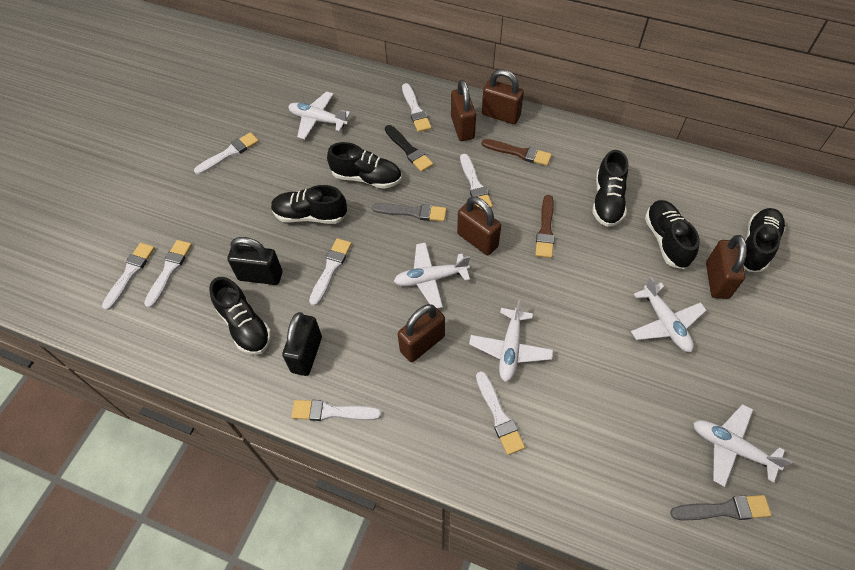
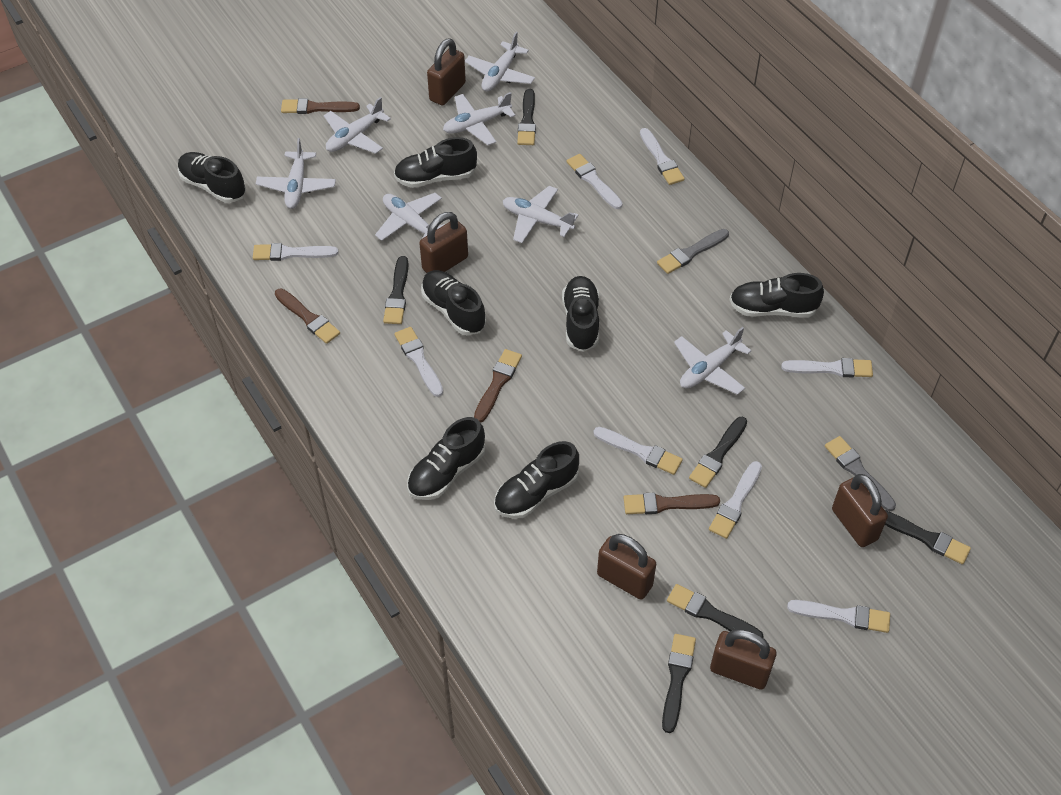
black brush: 1 -> 6
black padlock: 2 -> 0
black shoe: 6 -> 7
brown brush: 2 -> 4
white plane: 5 -> 7

